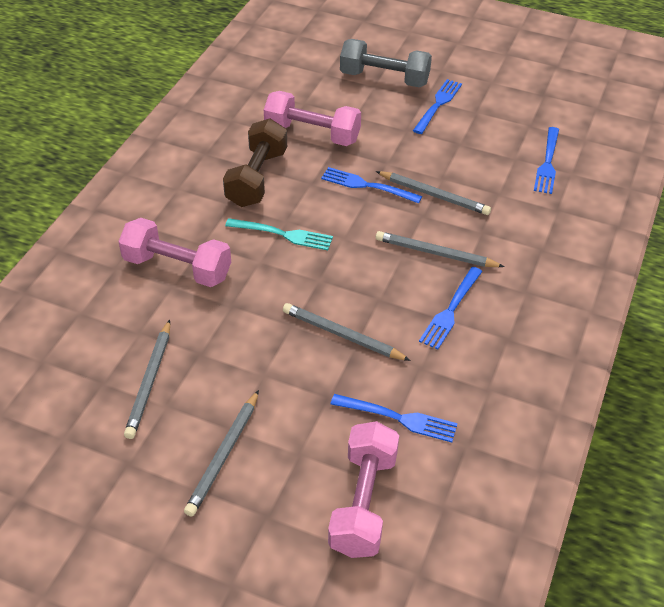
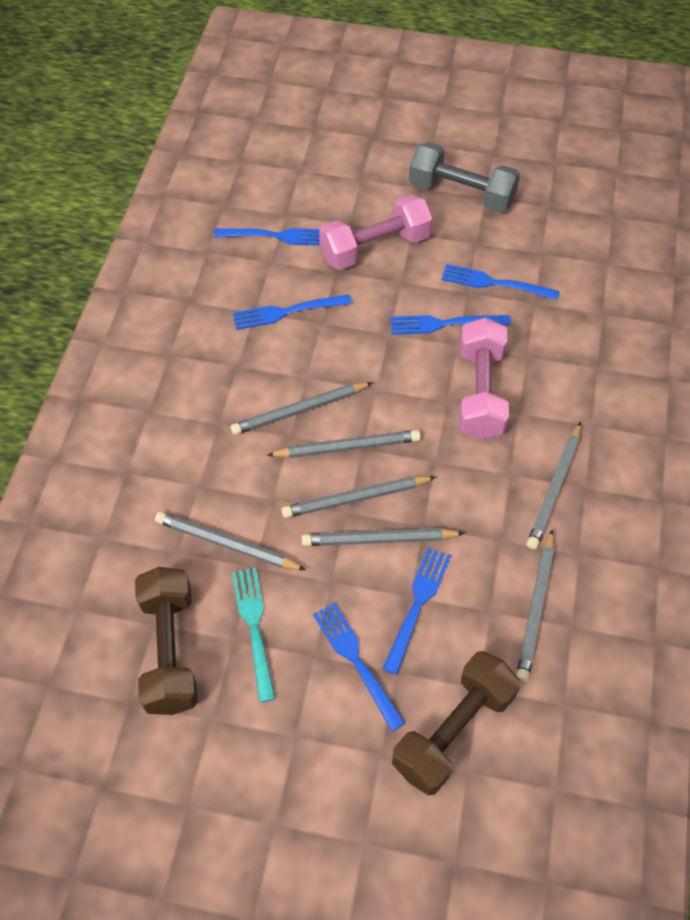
blue fork: 5 -> 6
brown dumbbell: 1 -> 2
grey pencil: 5 -> 7
pink dumbbell: 3 -> 2

